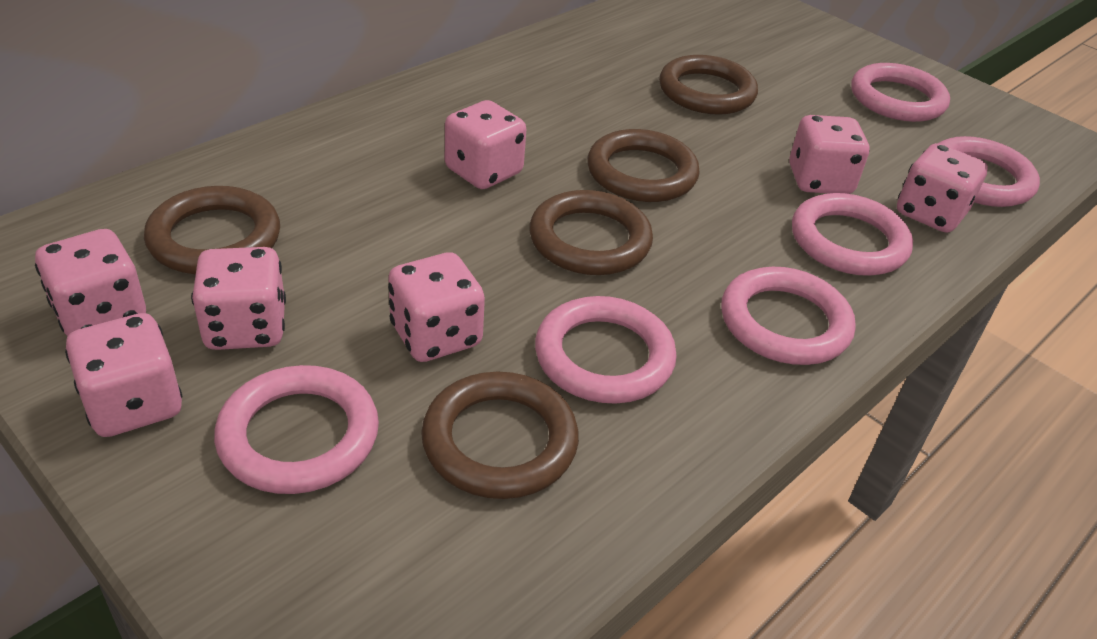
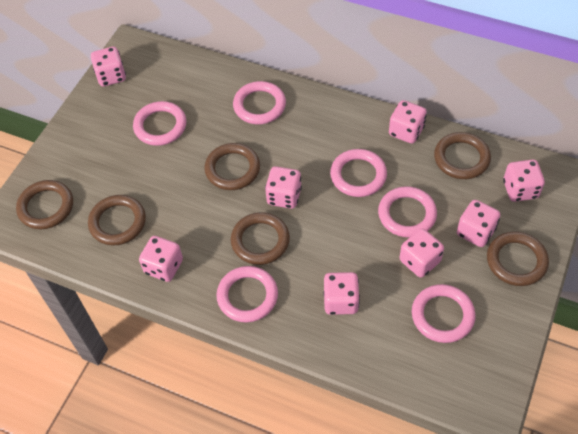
brown ring: 5 -> 6
pink dice: 7 -> 8

